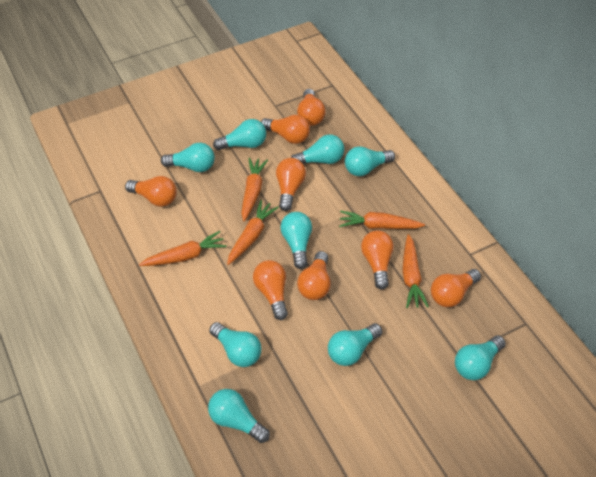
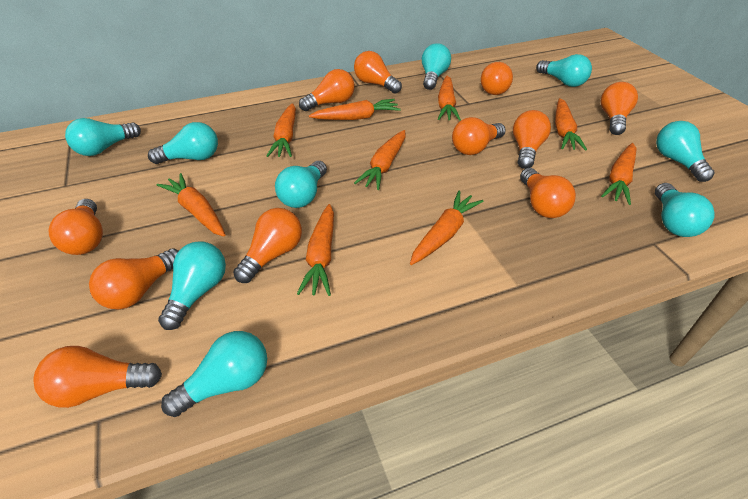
orange carrot: 5 -> 9
orange light bulb: 8 -> 11

